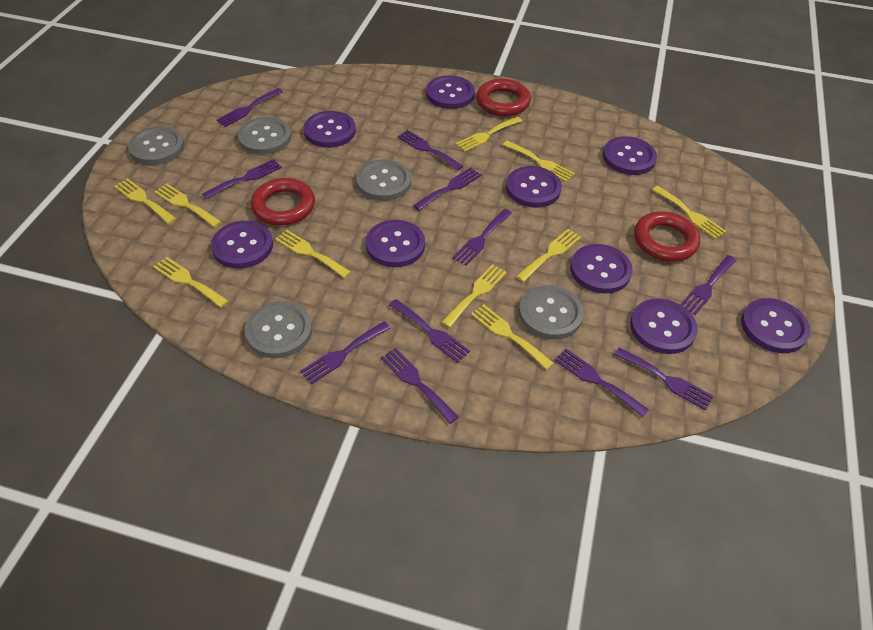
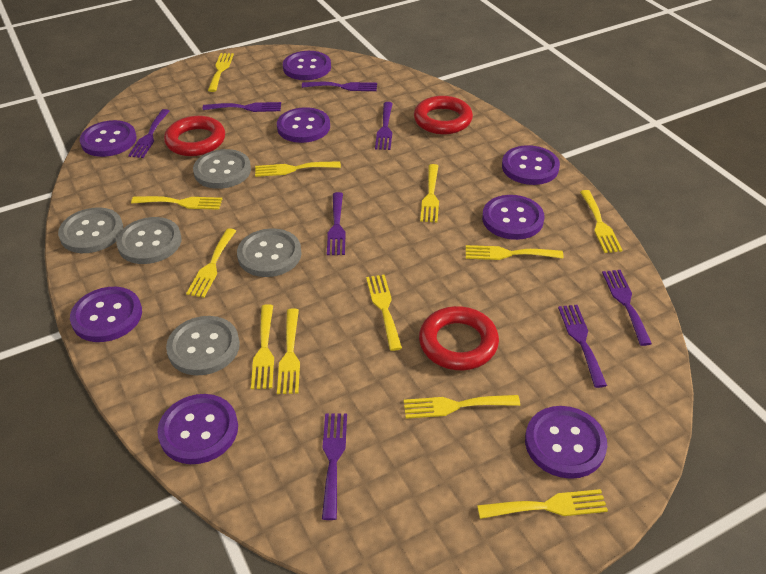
purple button: 9 -> 8
purple fork: 11 -> 8
yellow fork: 10 -> 12

